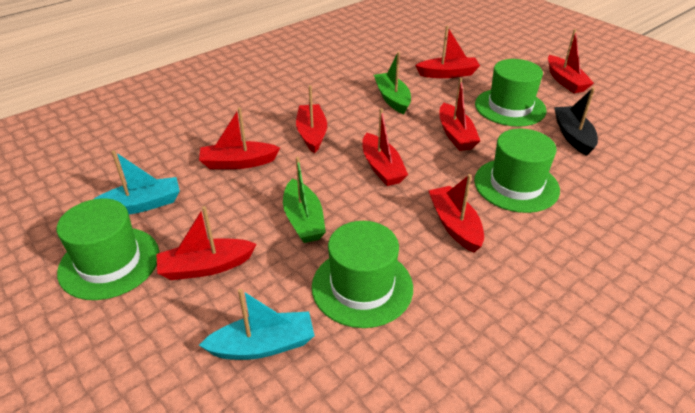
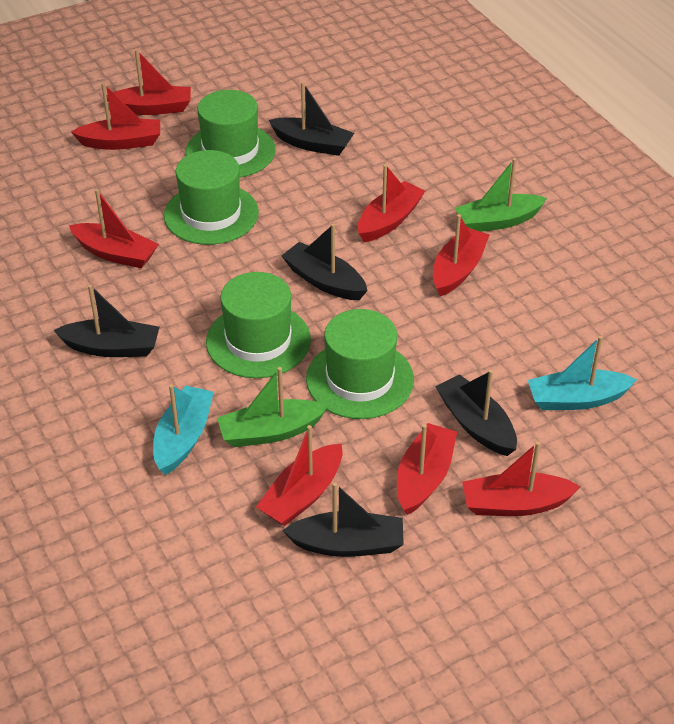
black boat: 1 -> 5

